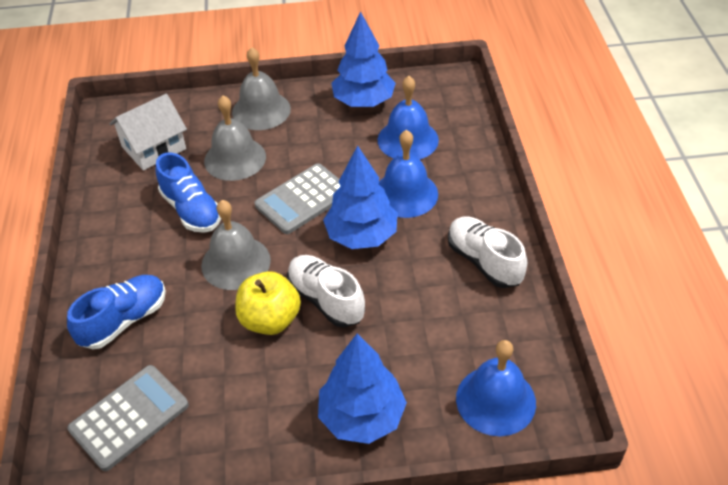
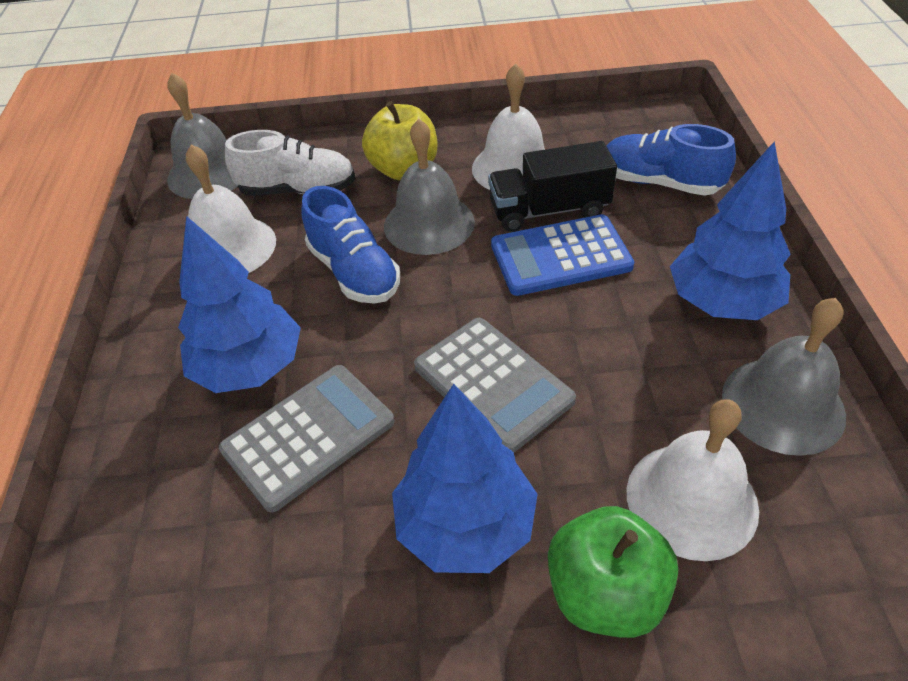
black truck: 0 -> 1
blue bell: 3 -> 0
blue calculator: 0 -> 1
green apple: 0 -> 1
white bell: 0 -> 3
white house: 1 -> 0
white shoe: 2 -> 1

